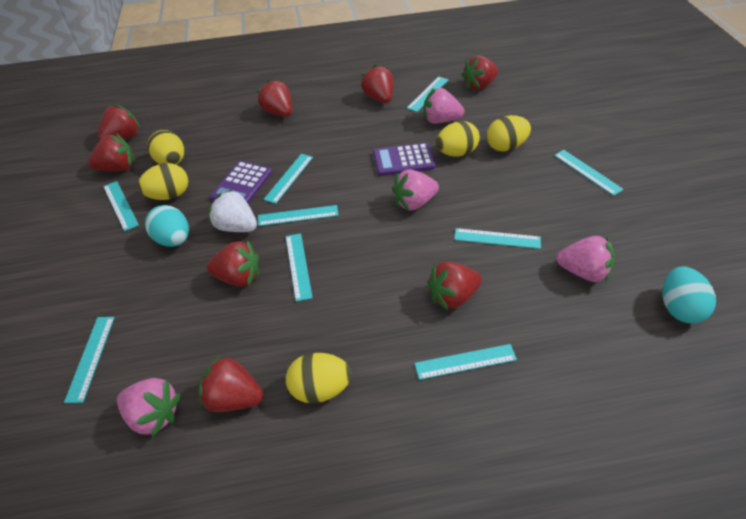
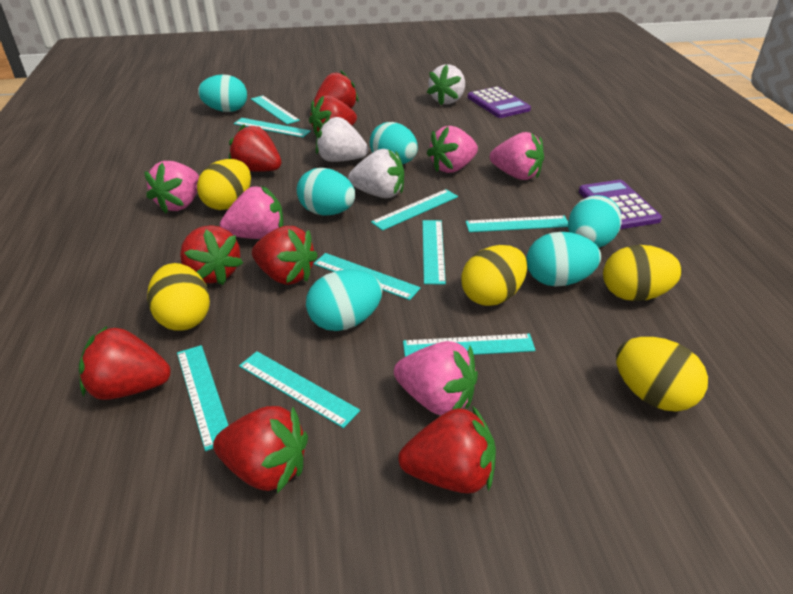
pink strawberry: 4 -> 5
turquoise egg: 2 -> 6
white strawberry: 1 -> 3

